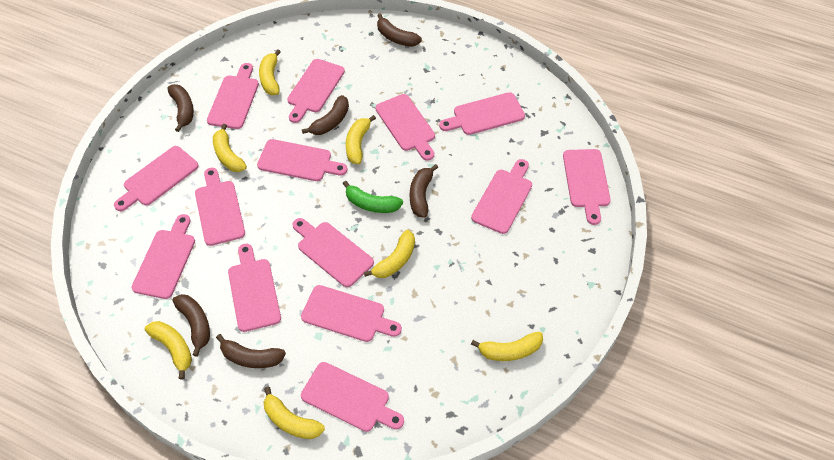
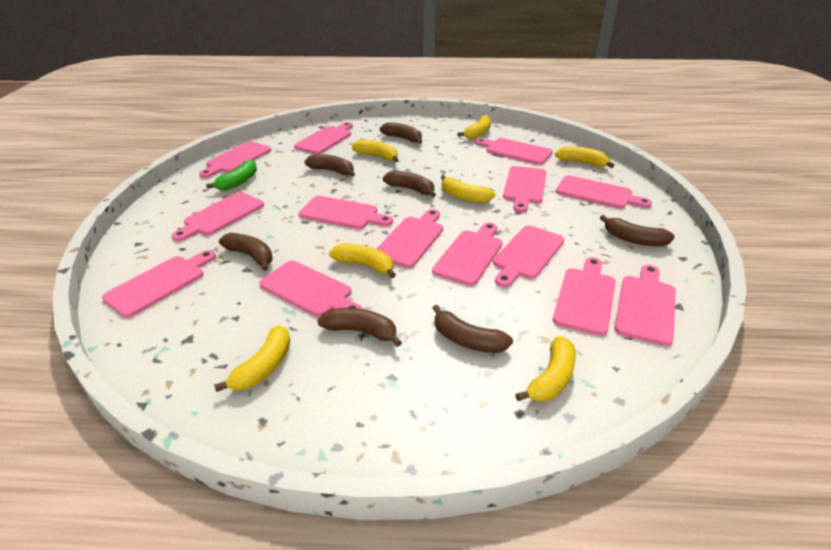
brown banana: 6 -> 7

